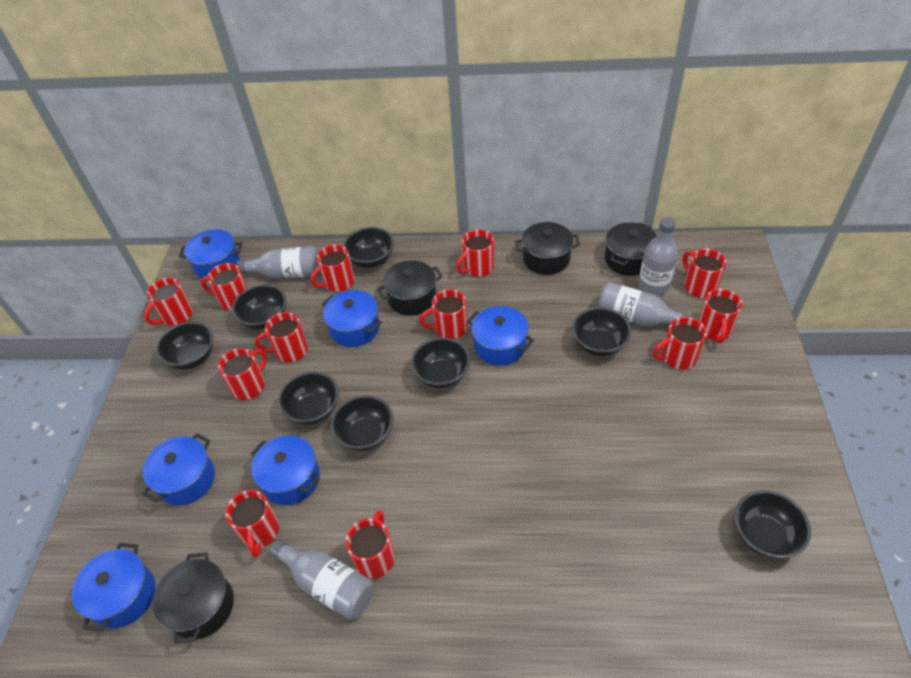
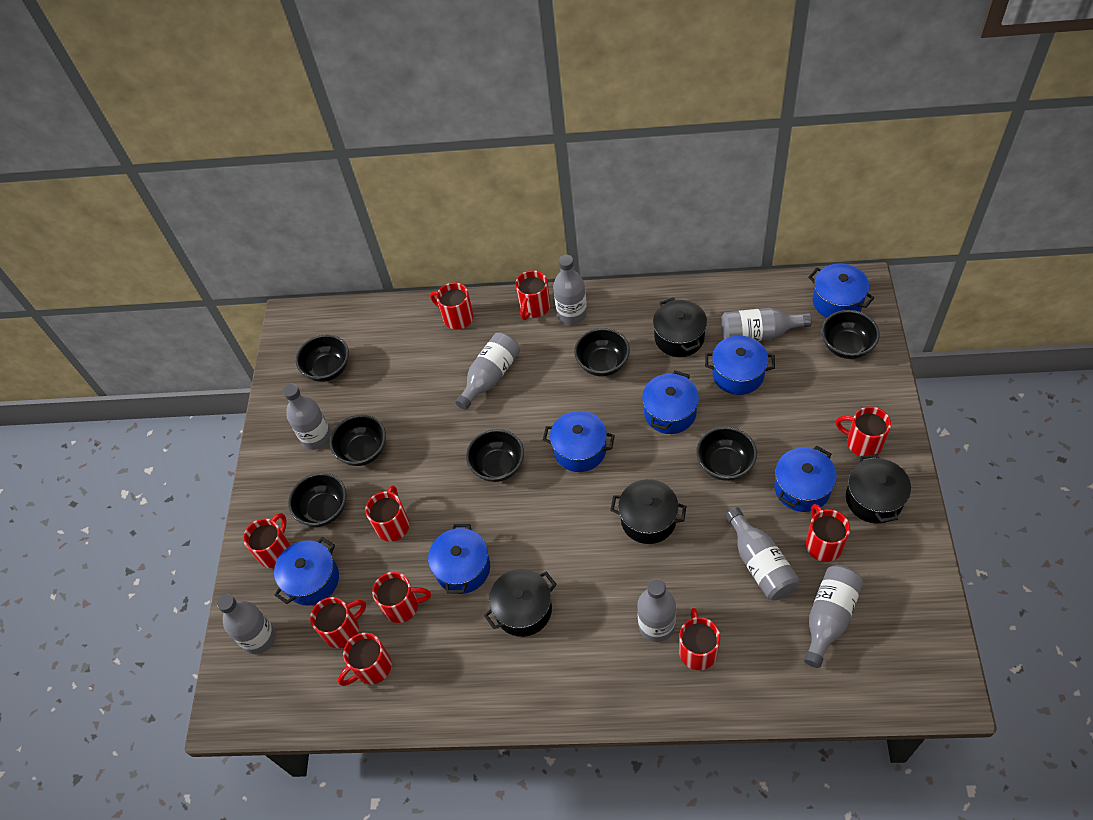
black bowl: 8 -> 7
blue pot: 6 -> 7
grey bottle: 4 -> 8
red mug: 12 -> 10

